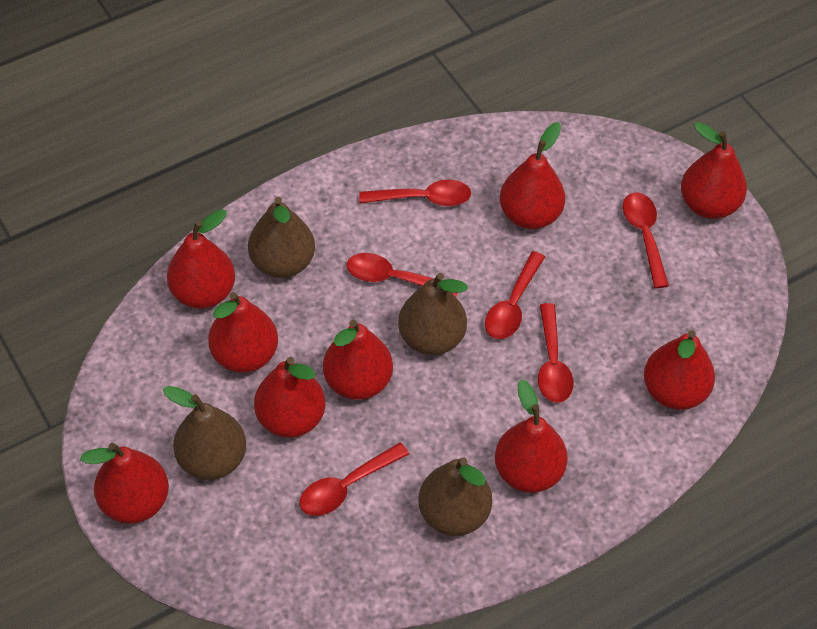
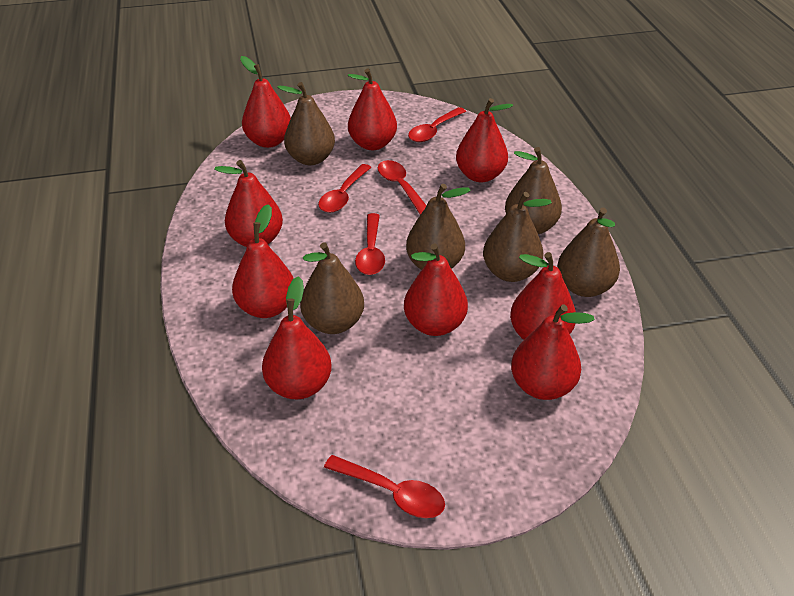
brown pear: 4 -> 6
red spoon: 6 -> 5

